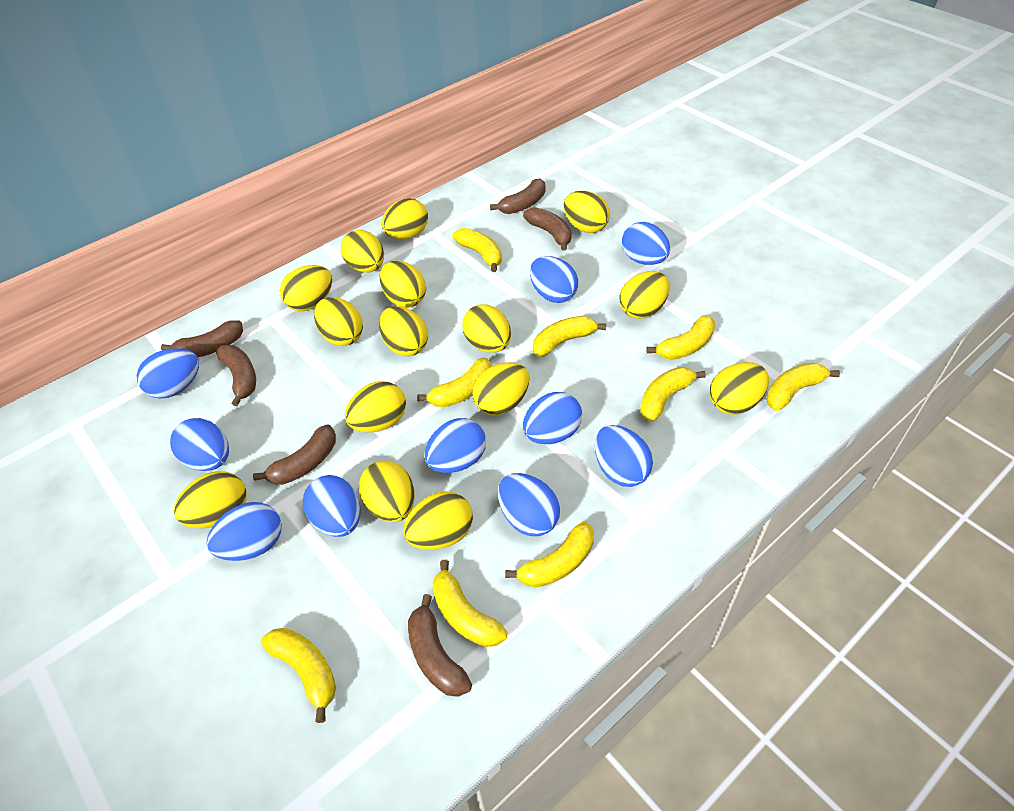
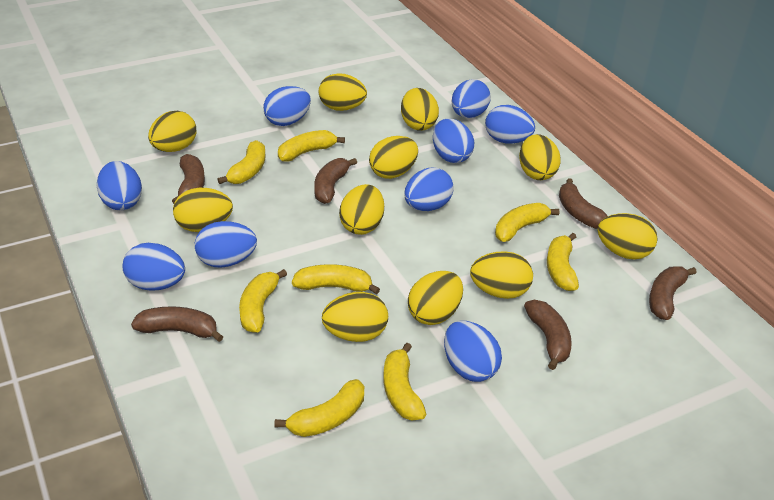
blue egg: 10 -> 9
yellow banana: 9 -> 8
yellow egg: 15 -> 11

